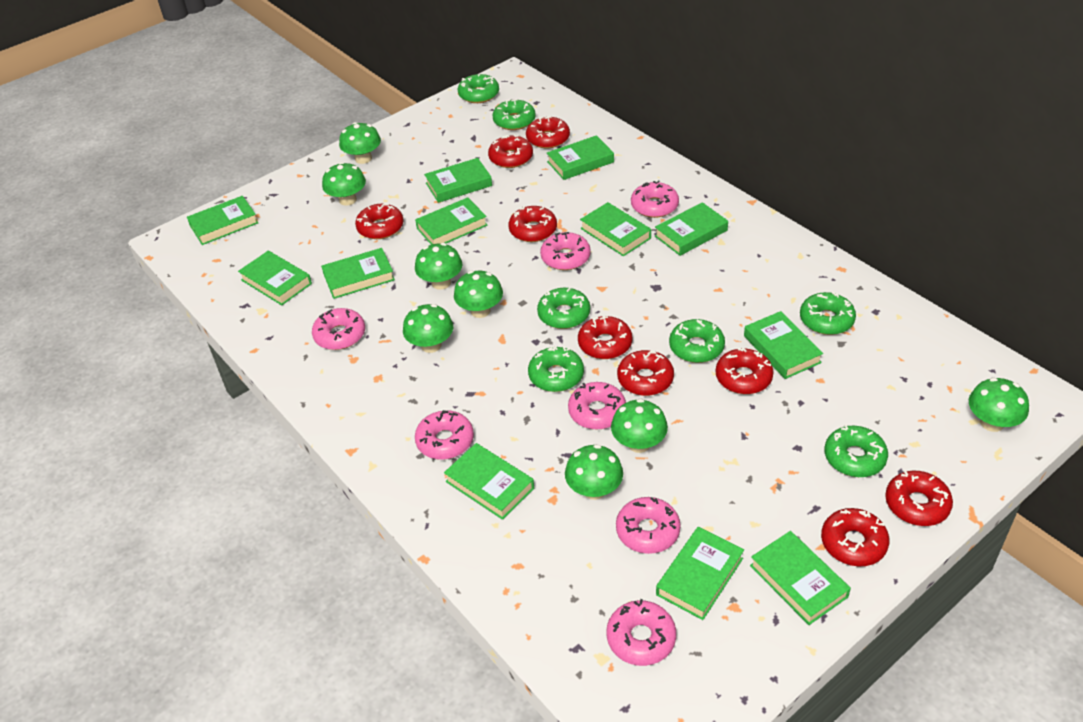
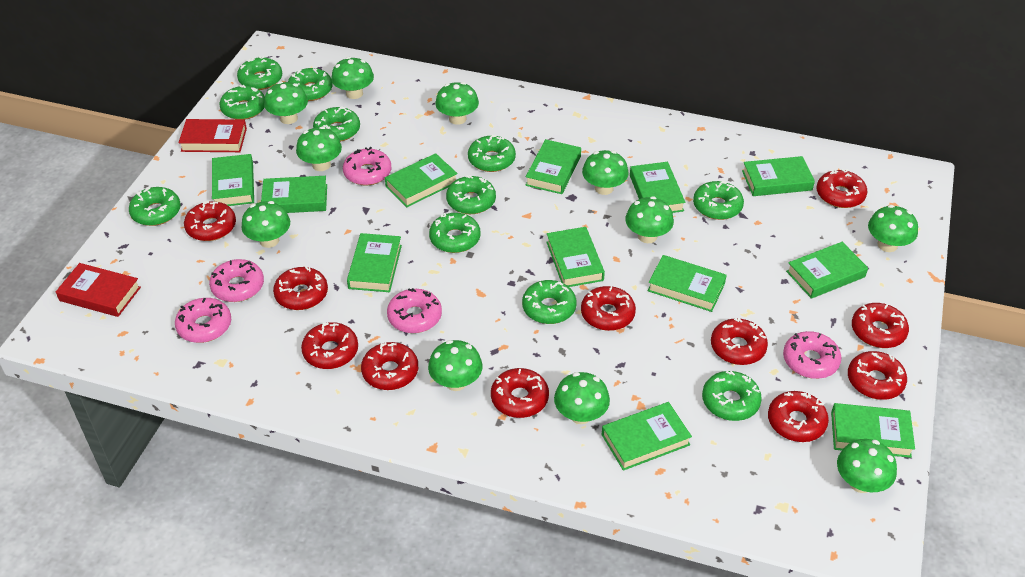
green donut: 7 -> 11
green mushroom: 8 -> 11
pink donut: 7 -> 5
red book: 0 -> 2
red donut: 9 -> 11

